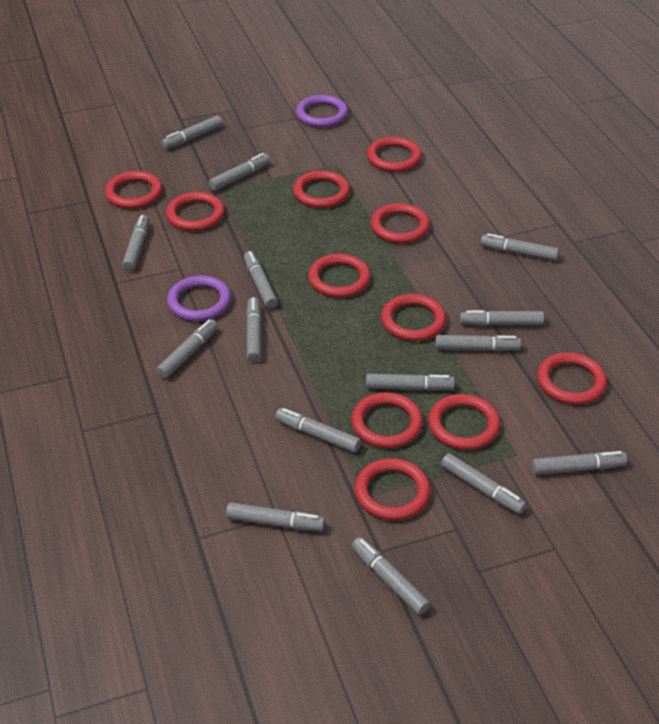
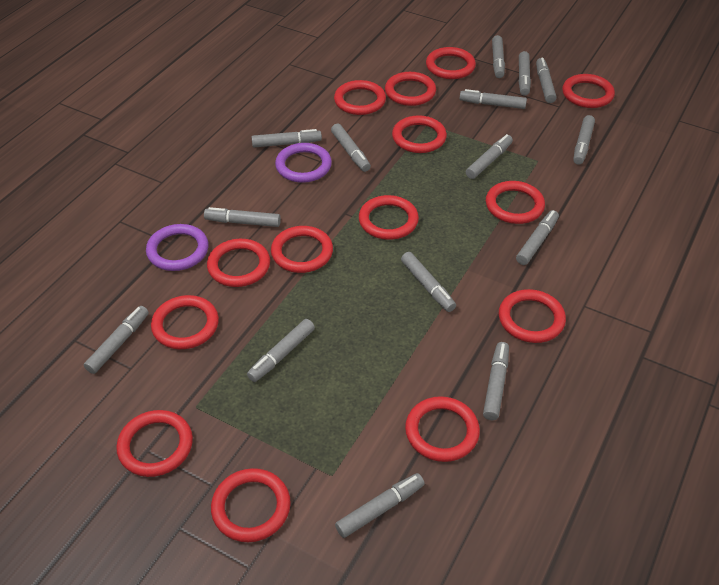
red ring: 11 -> 14

